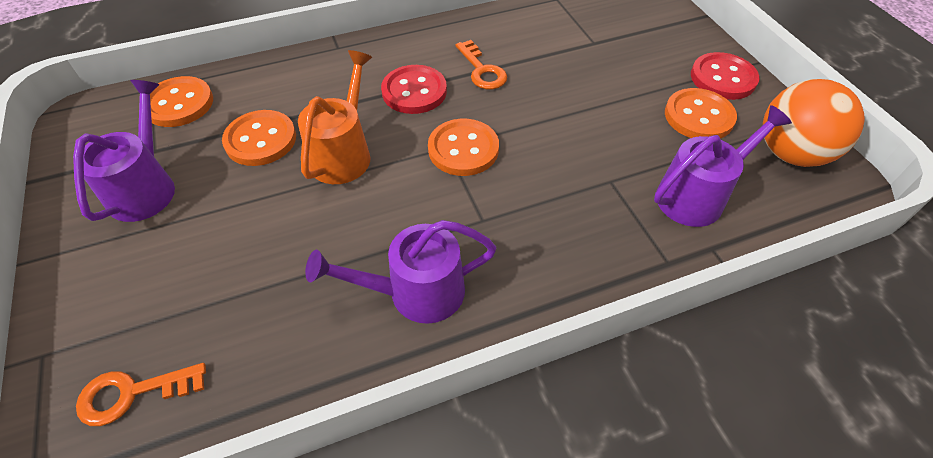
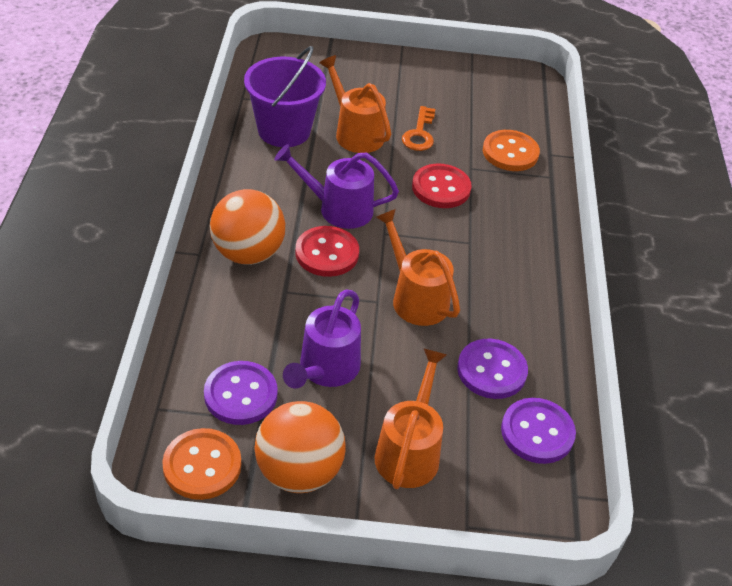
orange ball: 1 -> 2
orange button: 4 -> 2
orange key: 2 -> 1
orange watering can: 1 -> 3
purple bucket: 0 -> 1
purple button: 0 -> 3
purple watering can: 3 -> 2

